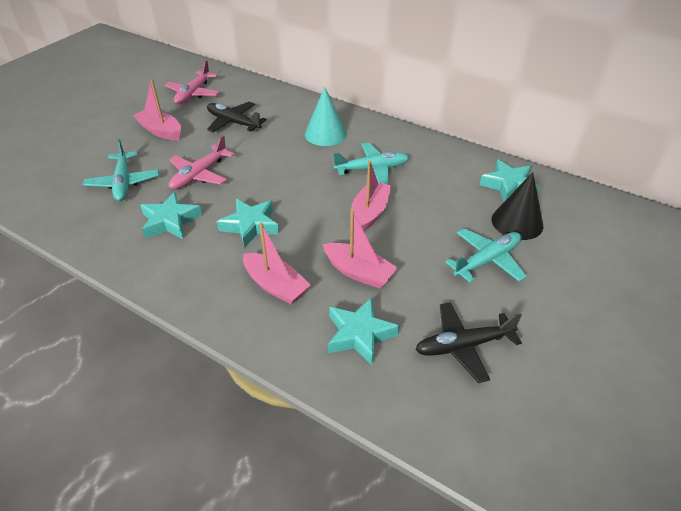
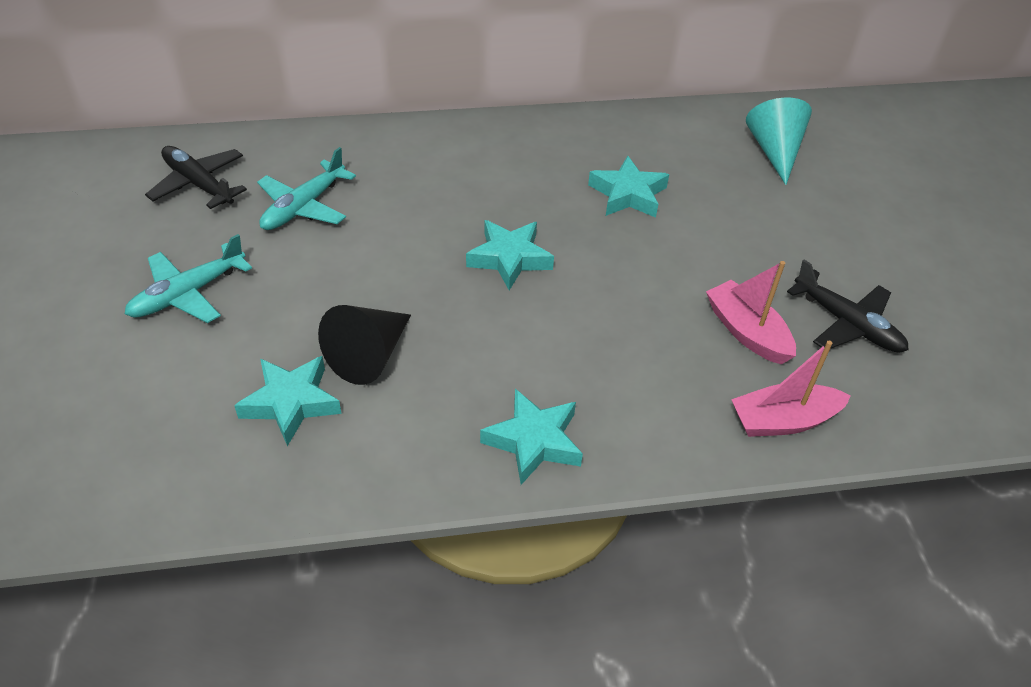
pink boat: 4 -> 2
pink plane: 2 -> 0
turquoise plane: 3 -> 2

